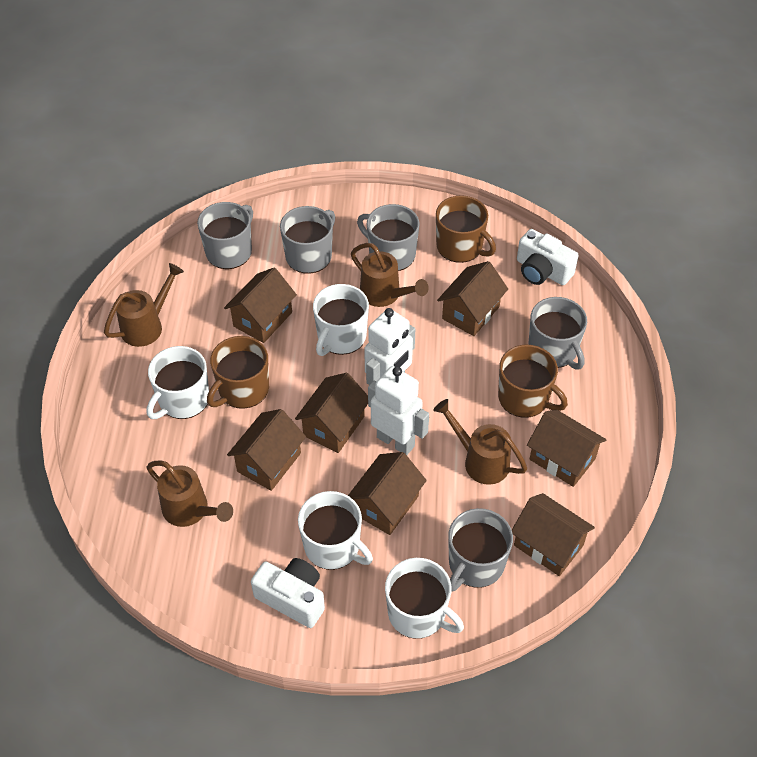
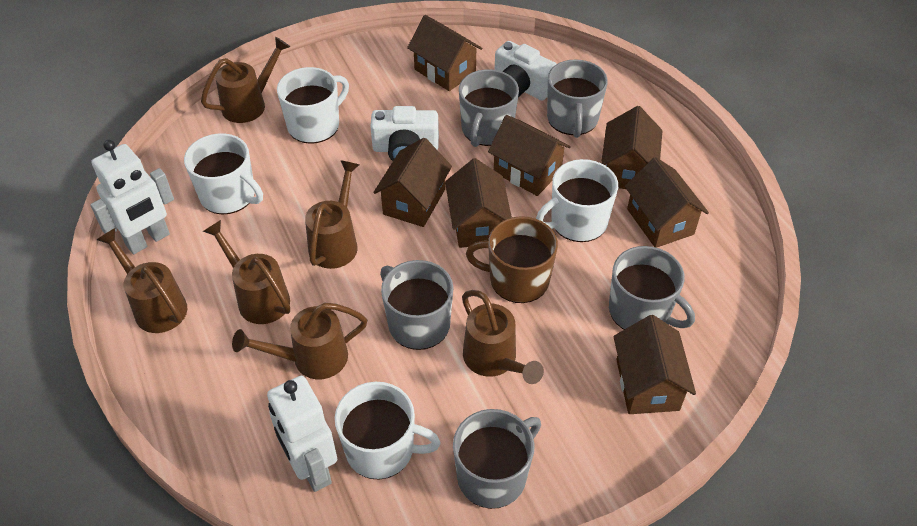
brown mug: 3 -> 1
brown watering can: 4 -> 6

